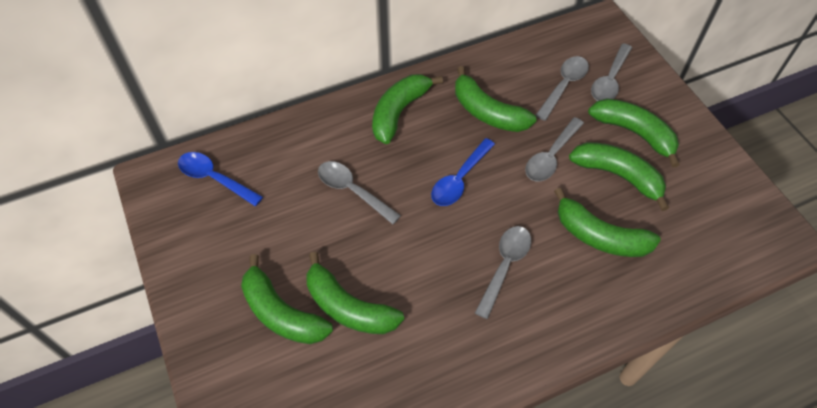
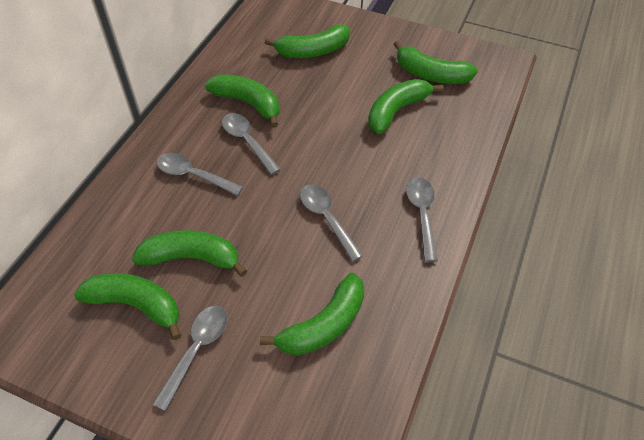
blue spoon: 2 -> 0

